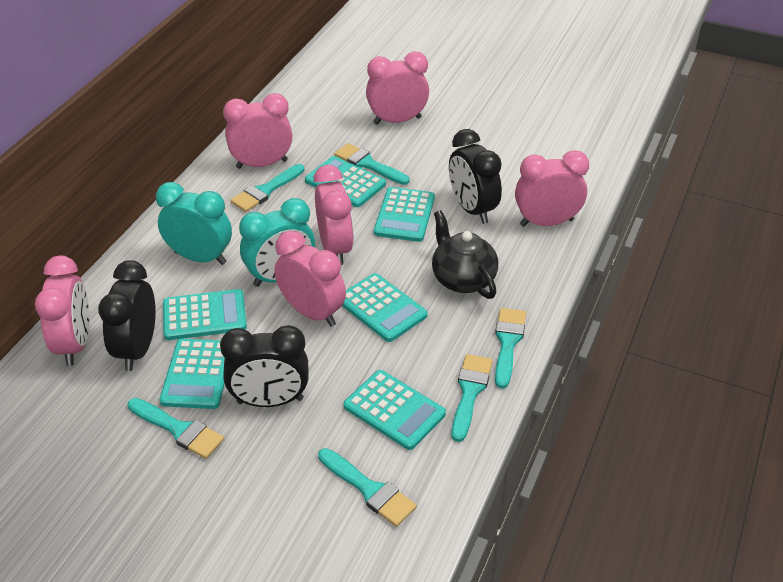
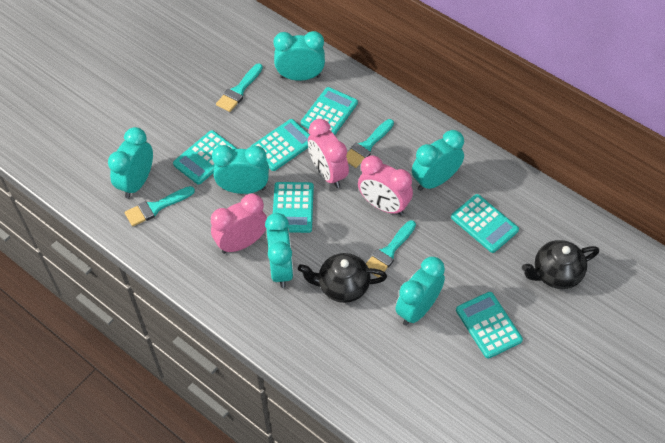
black clock: 3 -> 0
black teapot: 1 -> 2
pink clock: 6 -> 3
turquoise brush: 6 -> 4
turquoise clock: 2 -> 6

